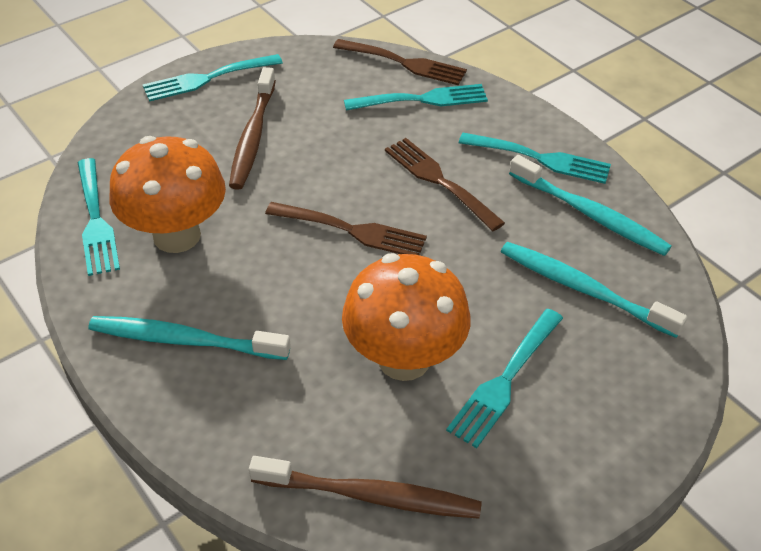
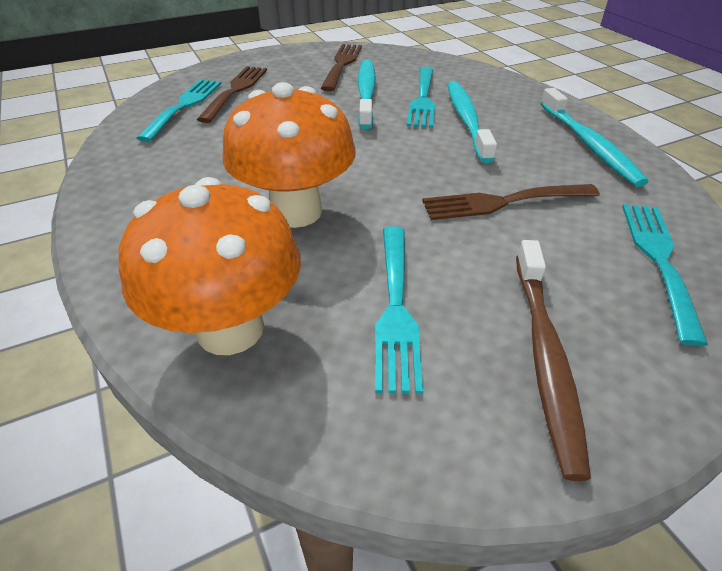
brown toothbrush: 2 -> 1
turquoise fork: 5 -> 4

